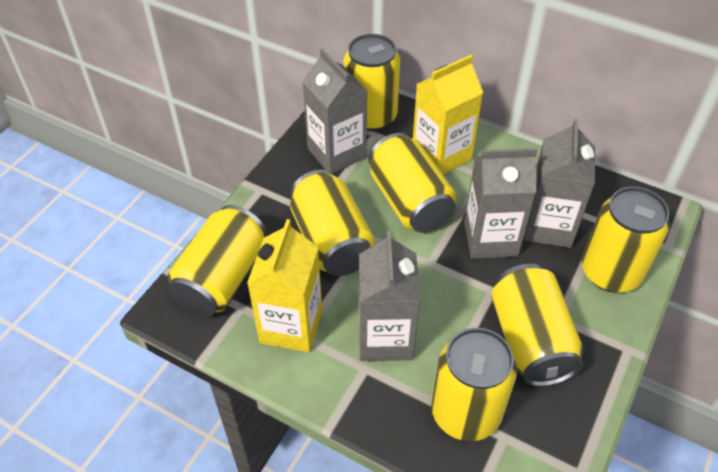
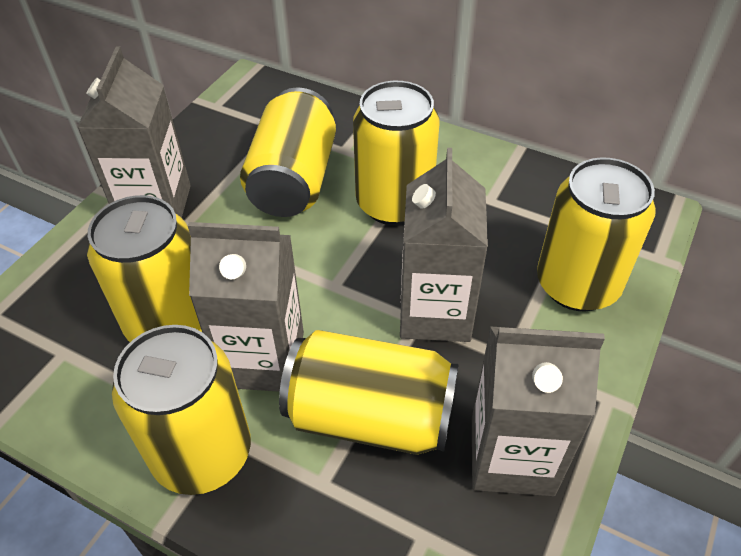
yellow can: 7 -> 6
yellow carton: 2 -> 0

